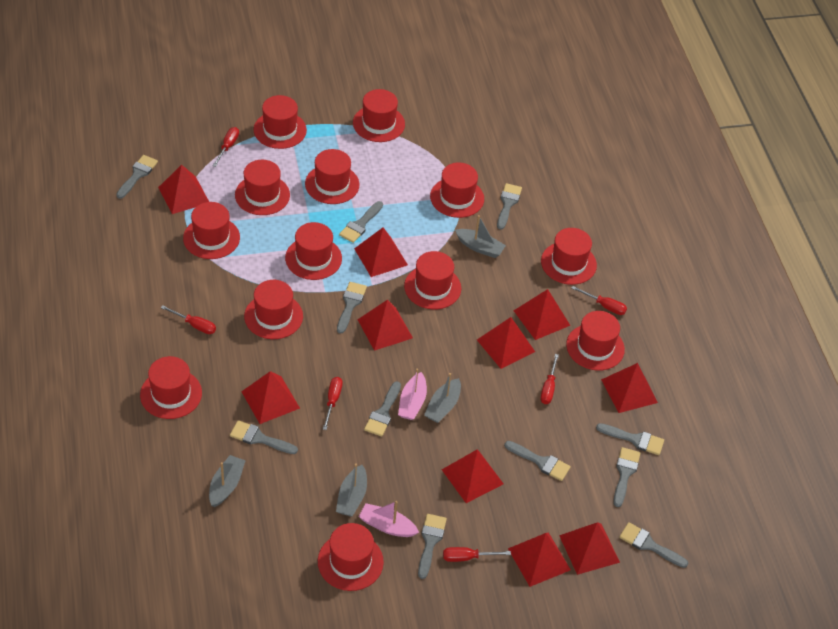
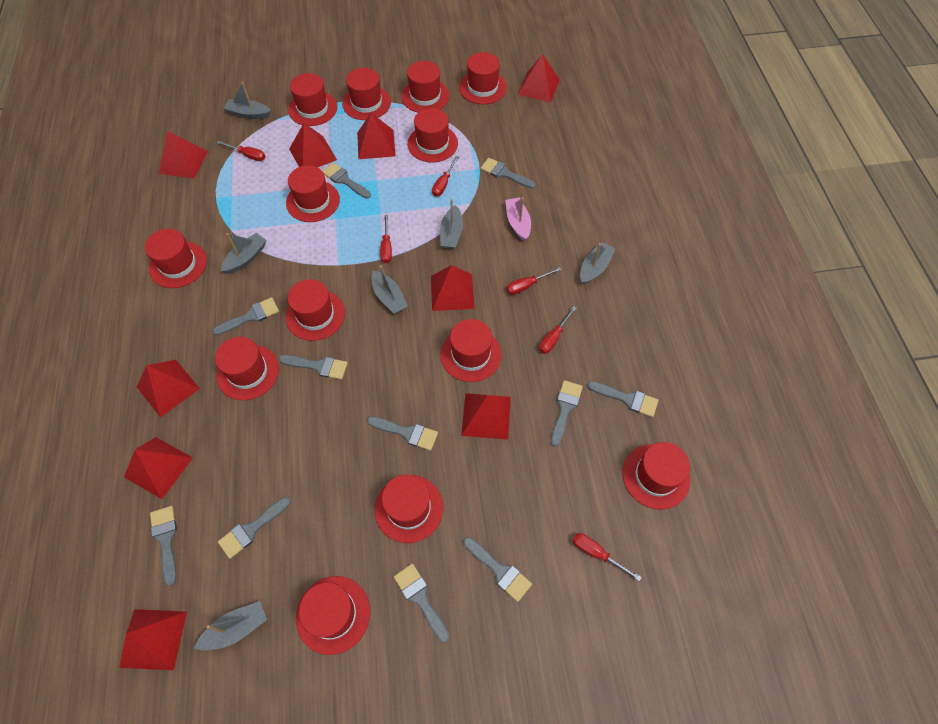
grey boat: 4 -> 6
pink boat: 2 -> 1
red pyramid: 10 -> 9

